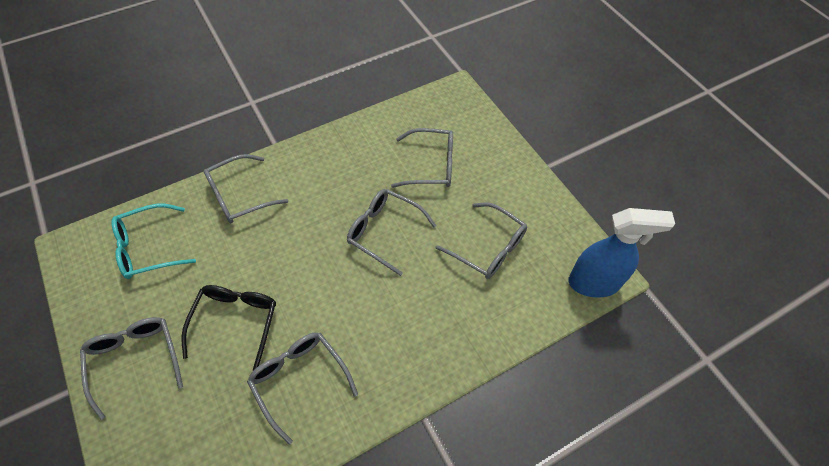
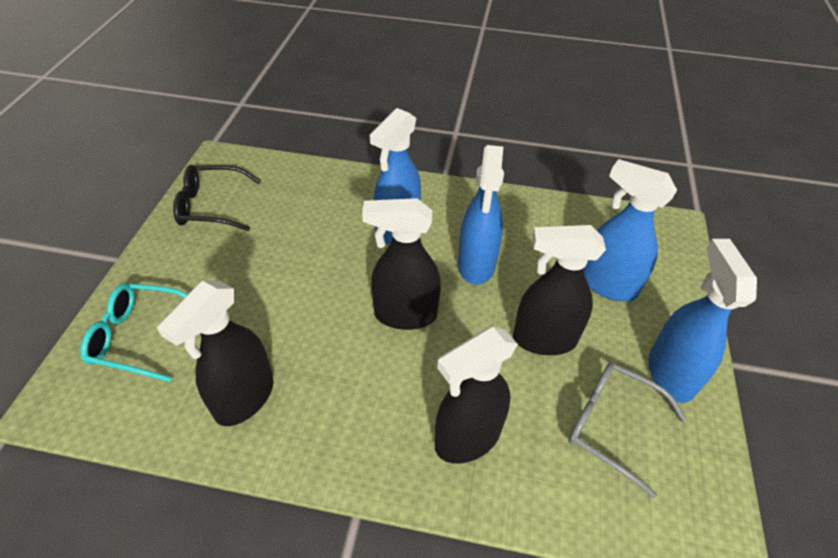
black spray bottle: 0 -> 4
blue spray bottle: 1 -> 4
grey glasses: 6 -> 1

